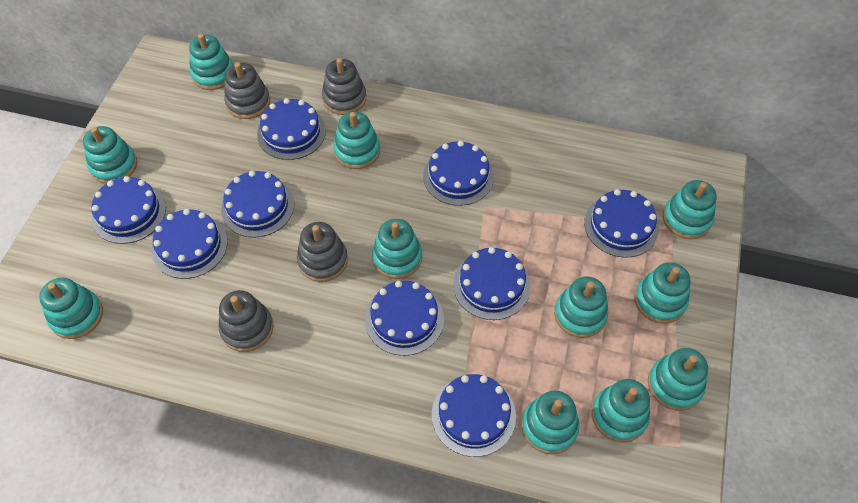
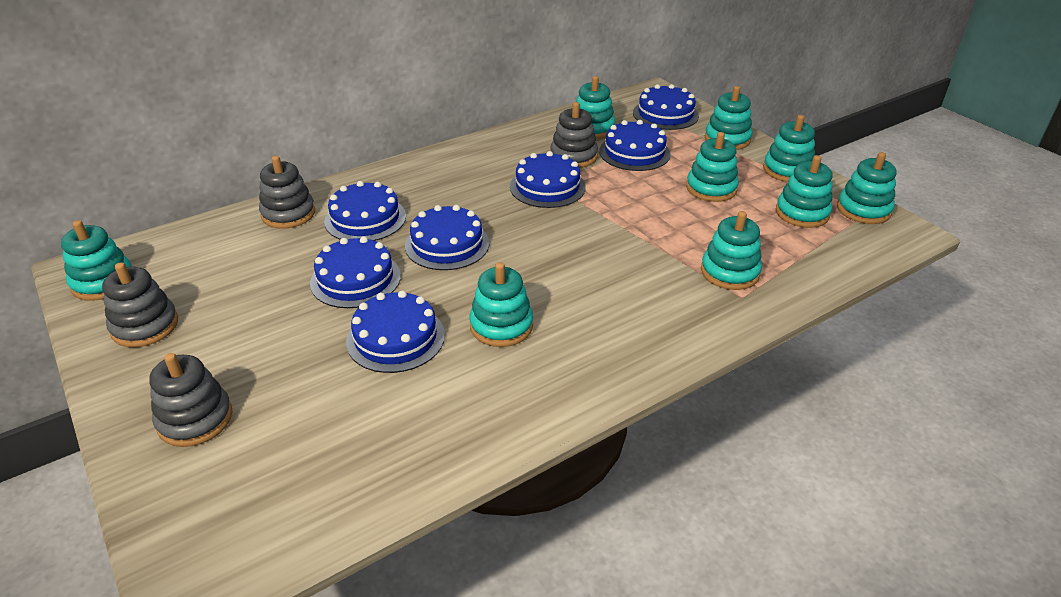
blue cake: 9 -> 7
turquoise stacking toy: 11 -> 9

